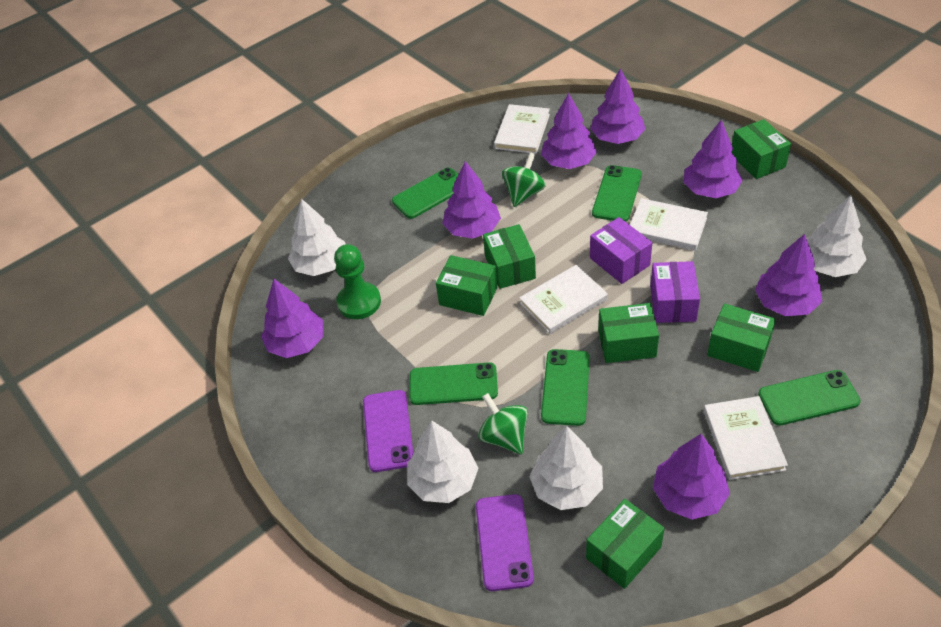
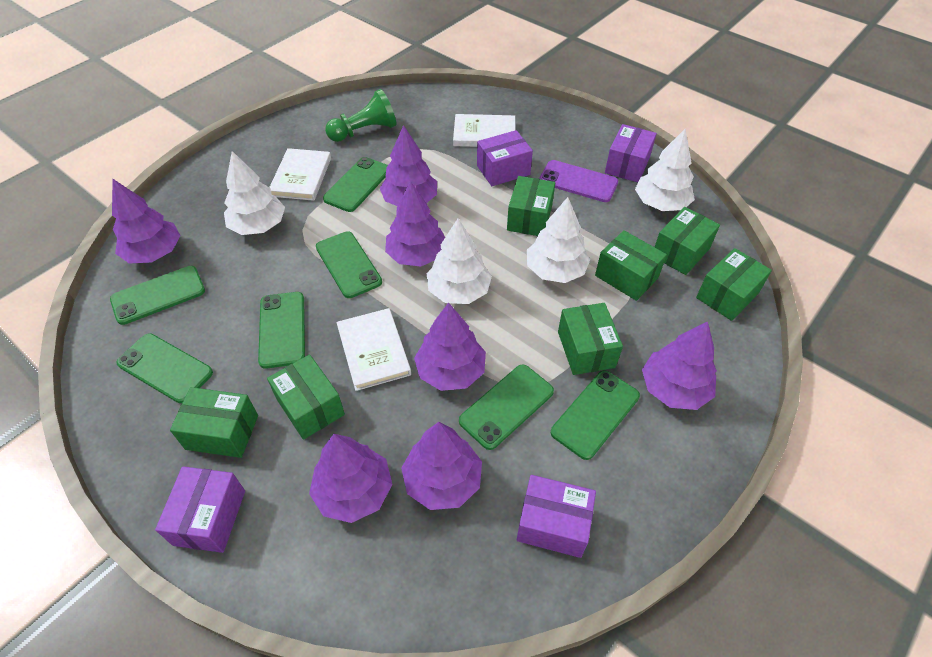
green box: 6 -> 7
green phone: 5 -> 7
green spinning top: 2 -> 0
purple box: 2 -> 4
purple phone: 2 -> 1
white book: 4 -> 3

